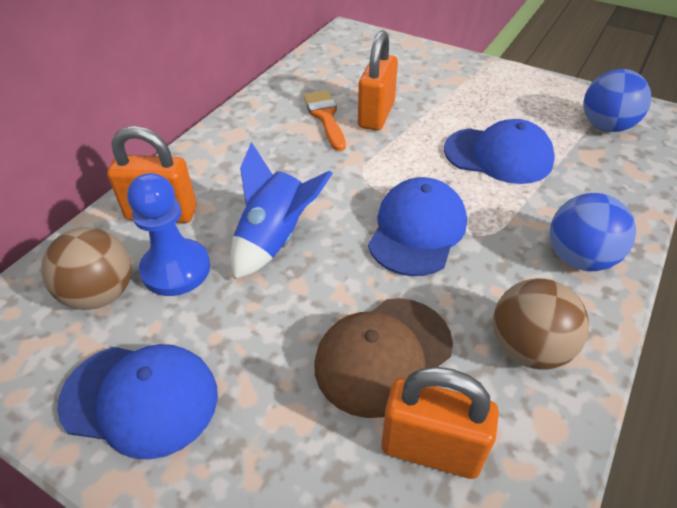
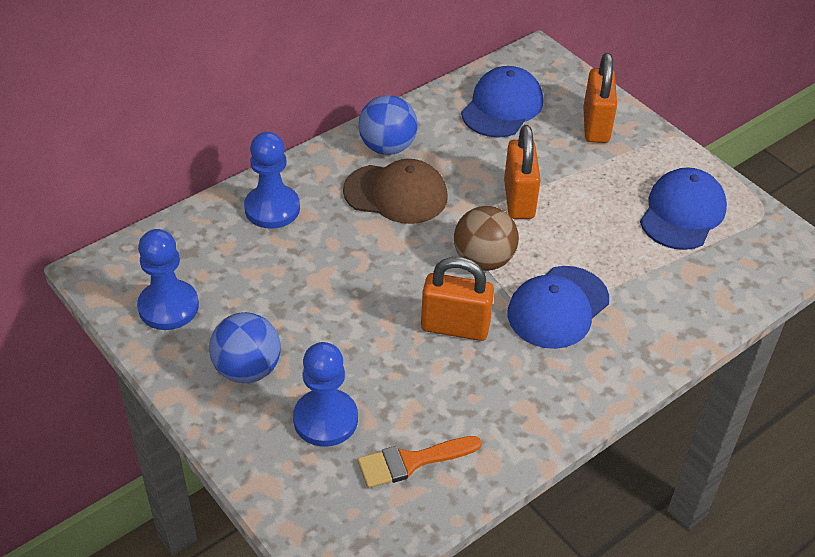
blue pawn: 1 -> 3
blue rocket: 1 -> 0
brown ball: 2 -> 1

